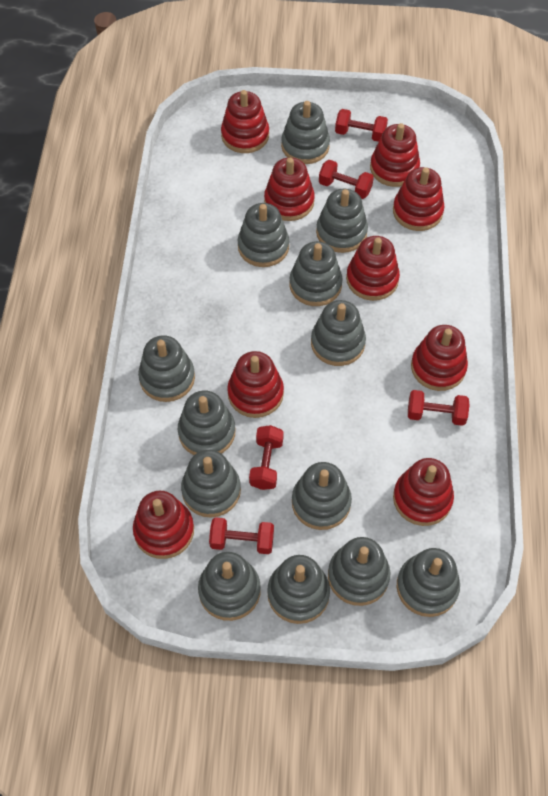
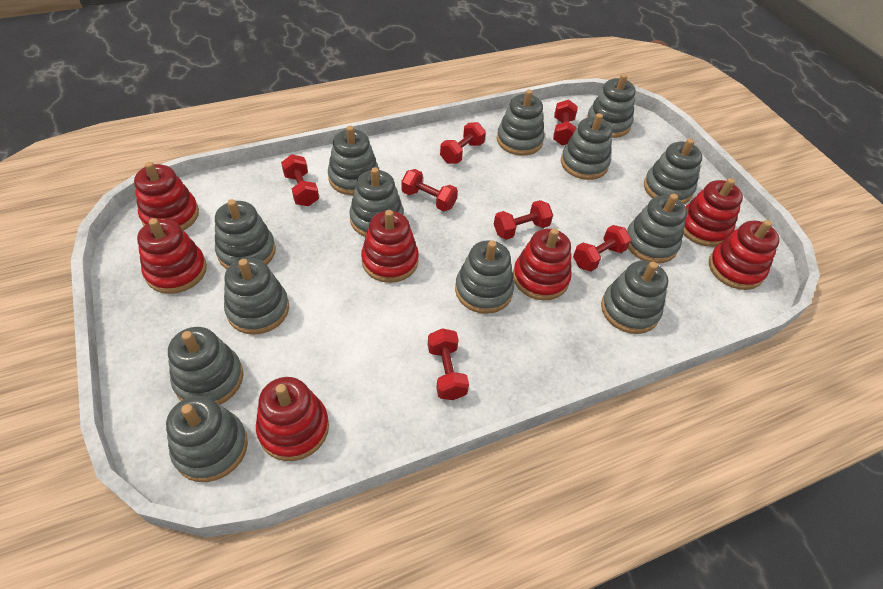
red dumbbell: 5 -> 7
red stacking toy: 9 -> 7

